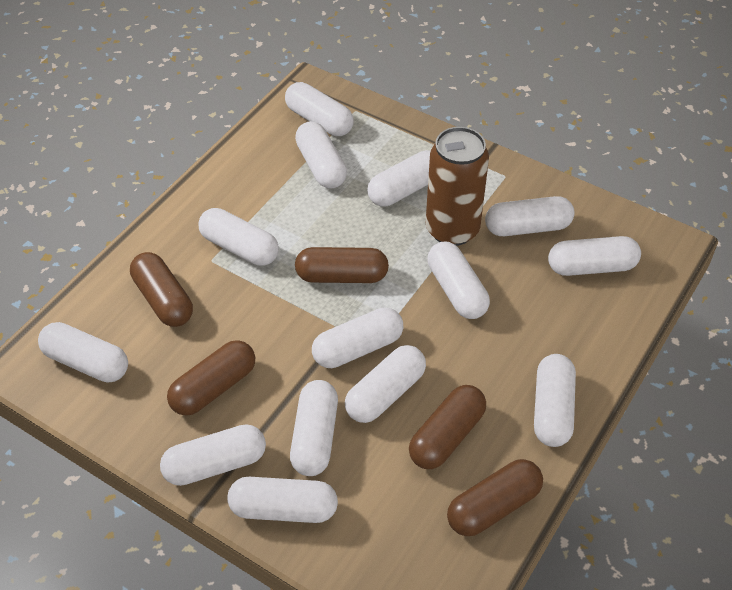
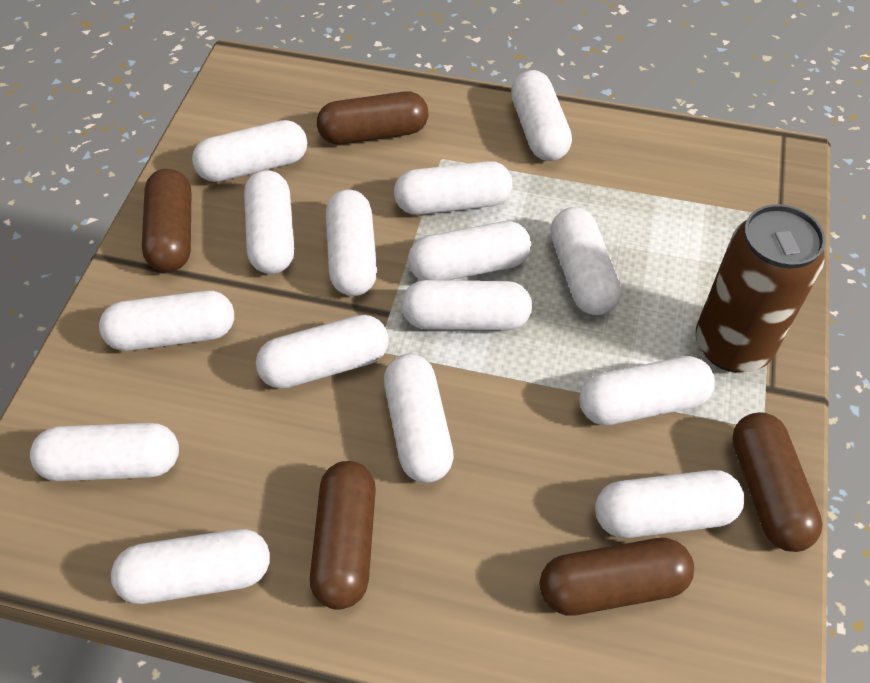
white capsule: 14 -> 15

